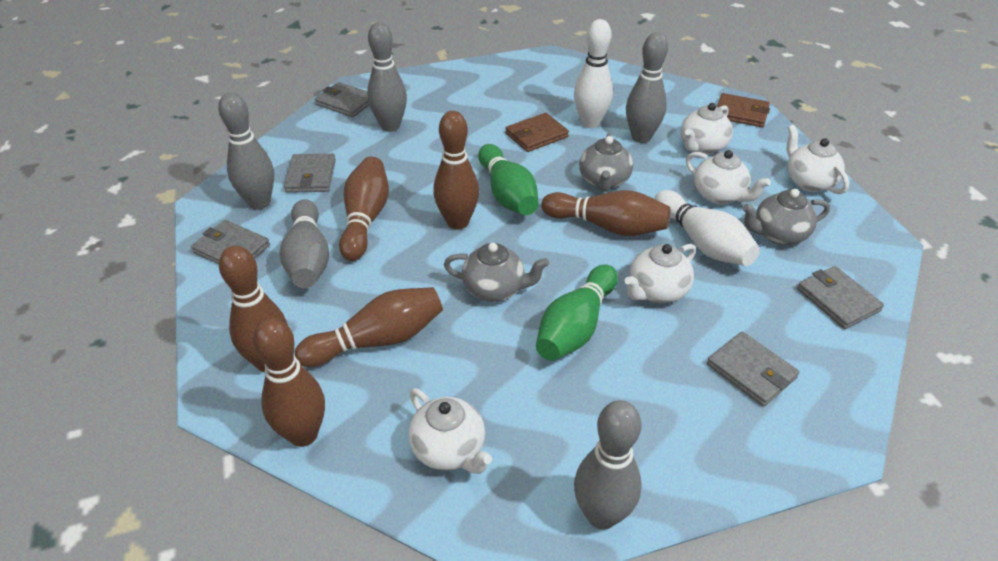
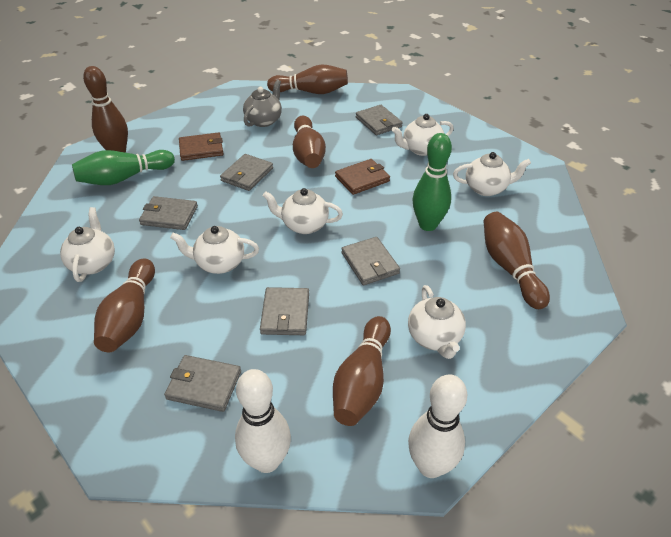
grey bowling pin: 5 -> 0
grey teapot: 3 -> 1
grey wallet: 5 -> 6
white teapot: 5 -> 6

